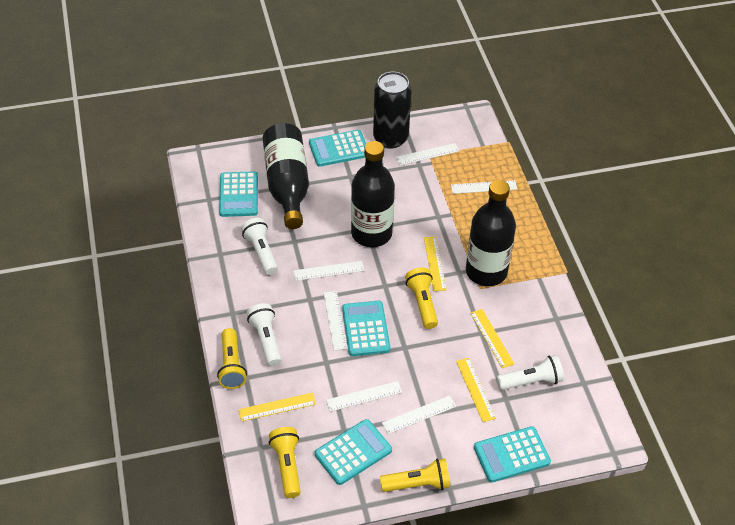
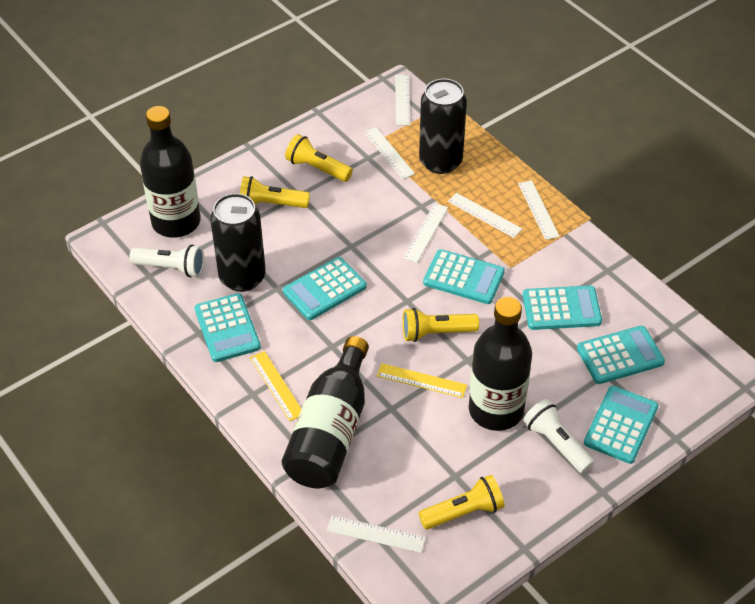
black can: 1 -> 2
turquoise calculator: 5 -> 6
white flashlight: 3 -> 2
yellow ruler: 4 -> 2

